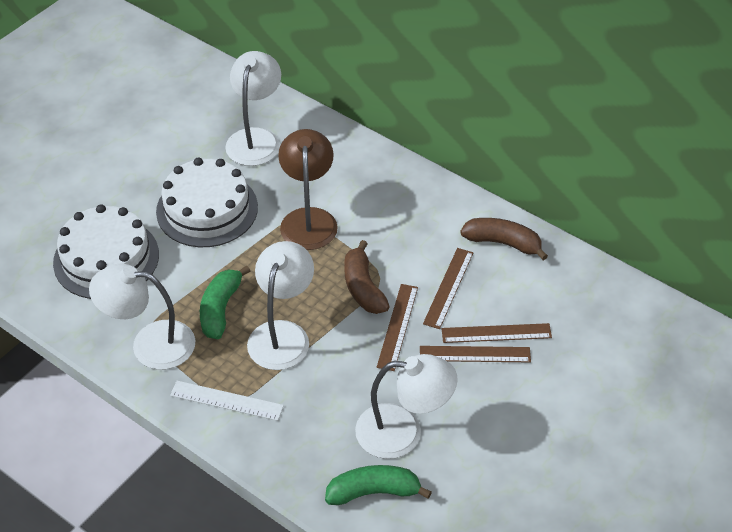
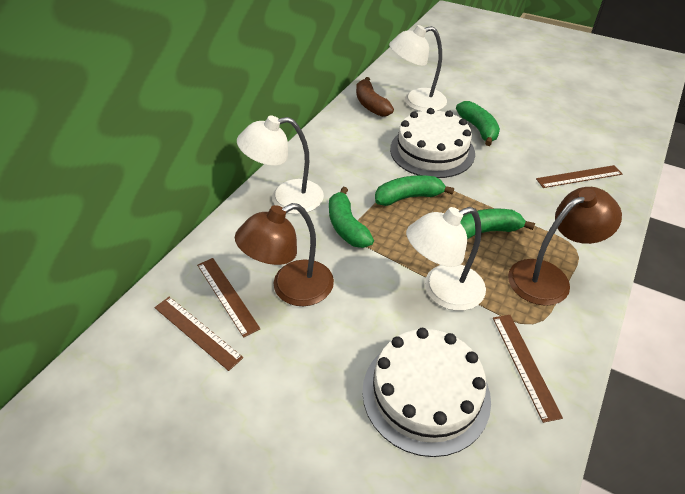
brown banana: 2 -> 1
brown lamp: 1 -> 2
green banana: 2 -> 4
white lamp: 4 -> 3
white ruler: 1 -> 0

